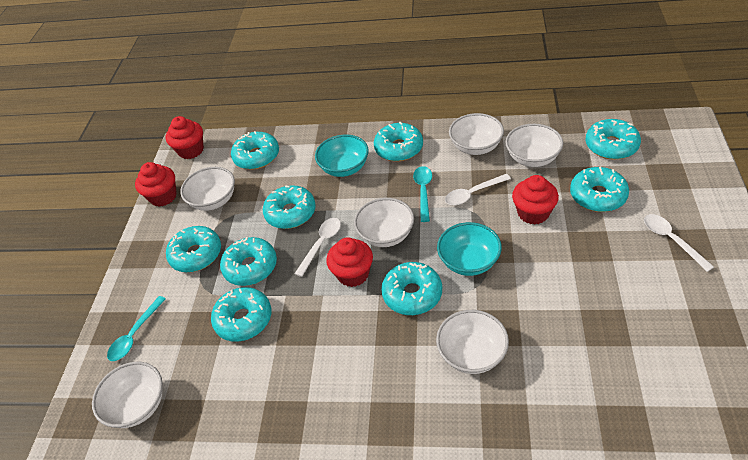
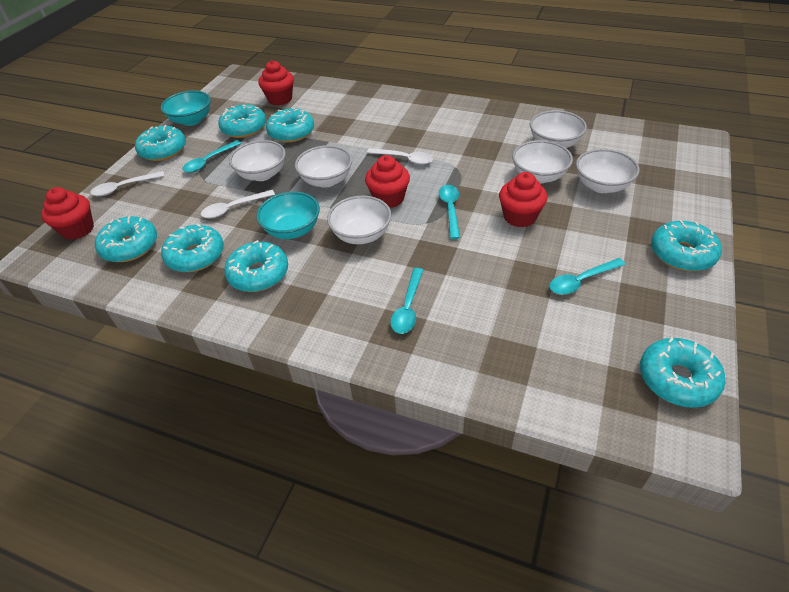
turquoise donut: 9 -> 8
turquoise spoon: 2 -> 4

